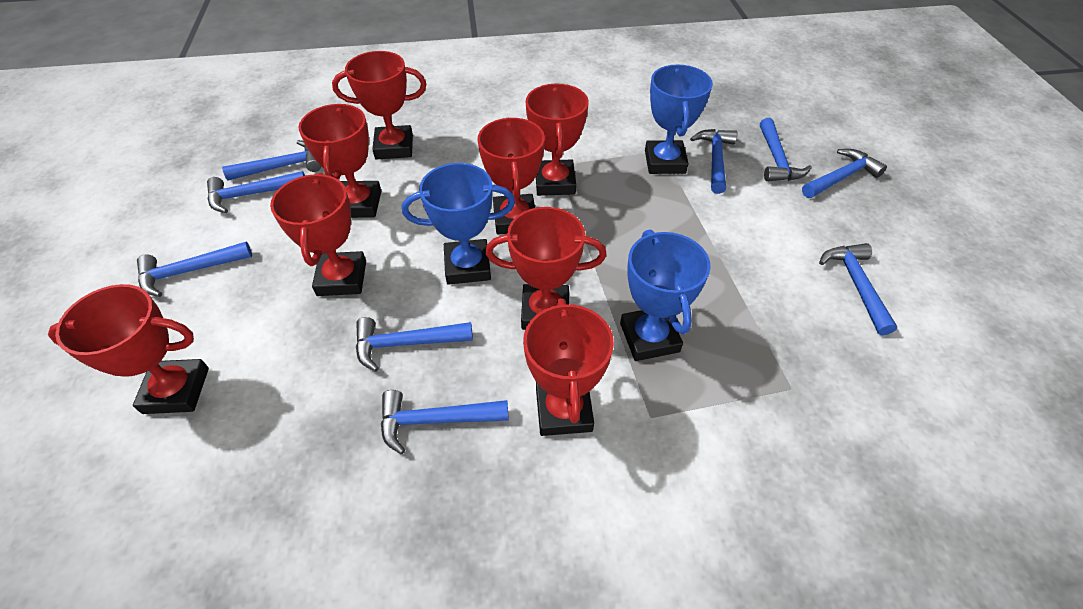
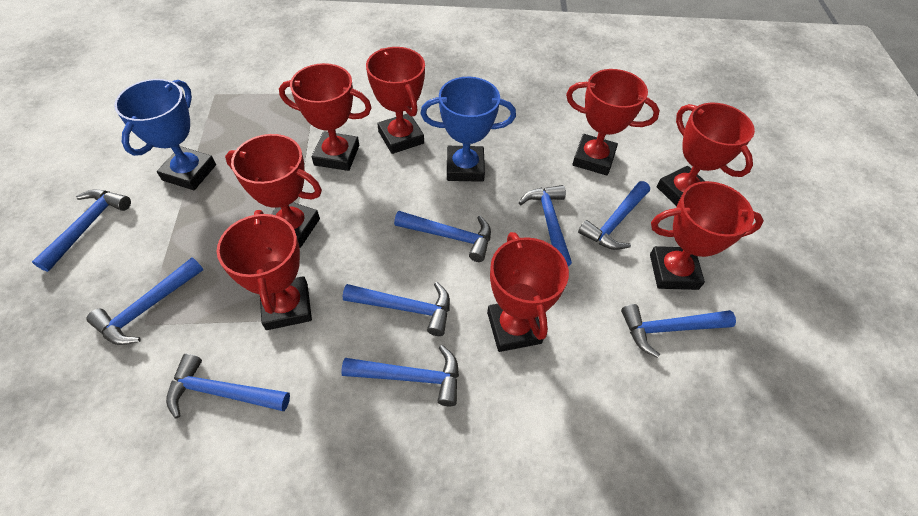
blue trophy: 3 -> 2

